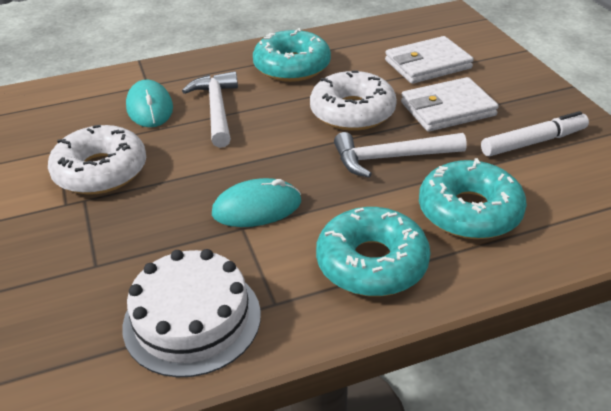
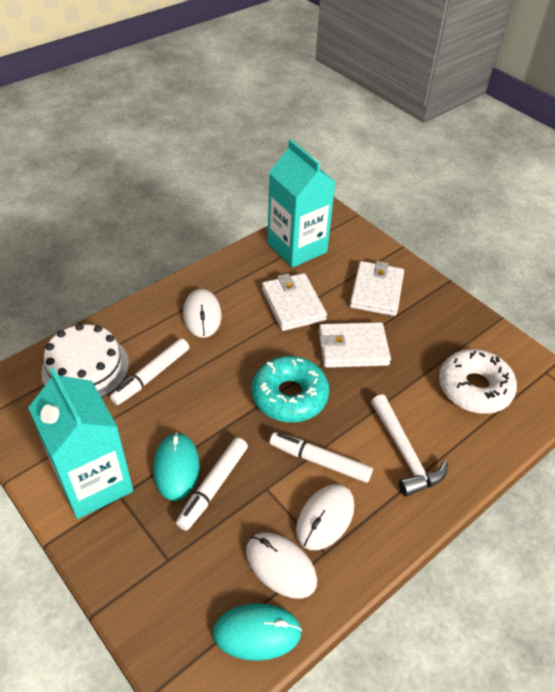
turquoise carton: 0 -> 2
turquoise donut: 3 -> 1
white donut: 2 -> 1
white hammer: 2 -> 1
white marker: 1 -> 3
white mouse: 0 -> 3
white wallet: 2 -> 3

